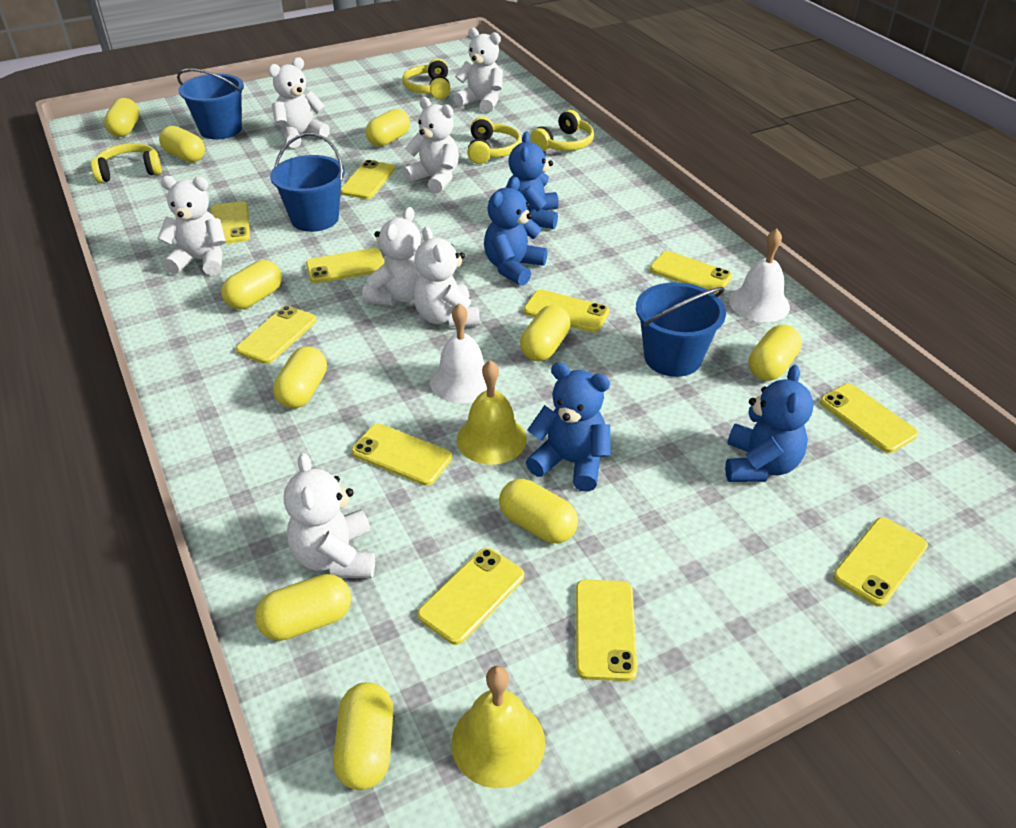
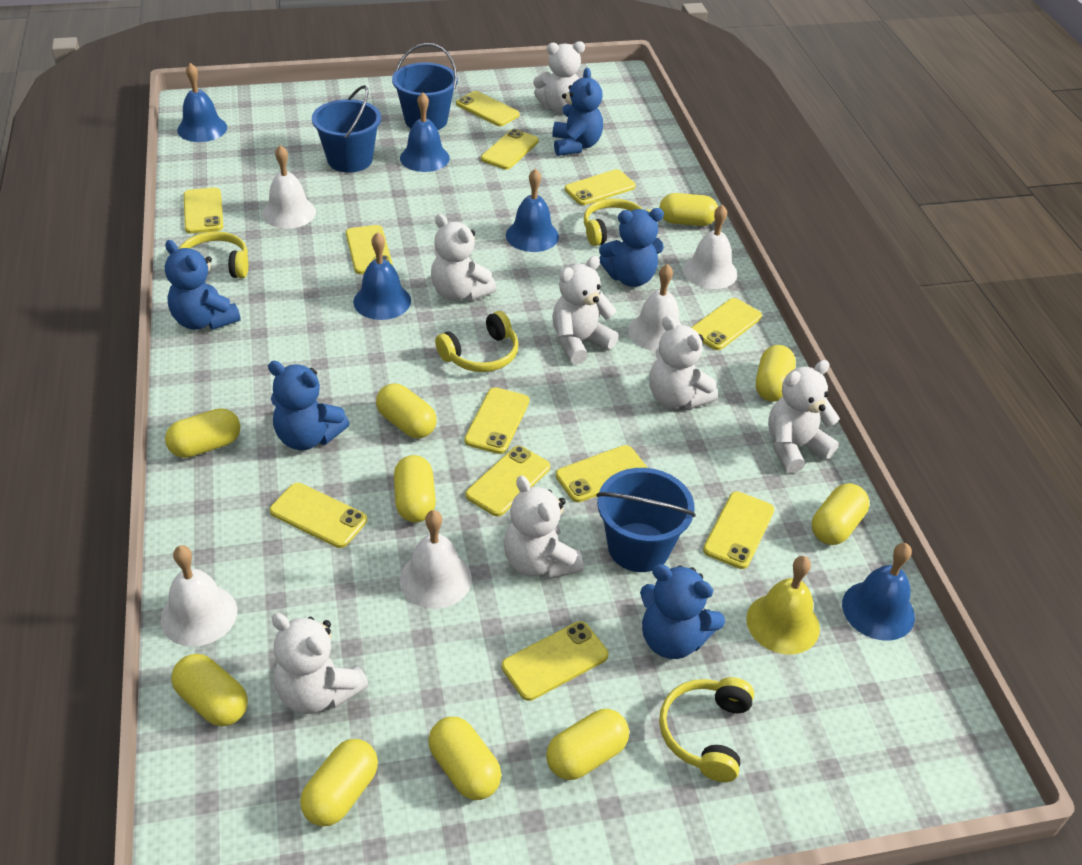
blue bell: 0 -> 5
blue teddy bear: 4 -> 5
white bell: 2 -> 5
yellow bell: 2 -> 1
yellow phone: 11 -> 12

